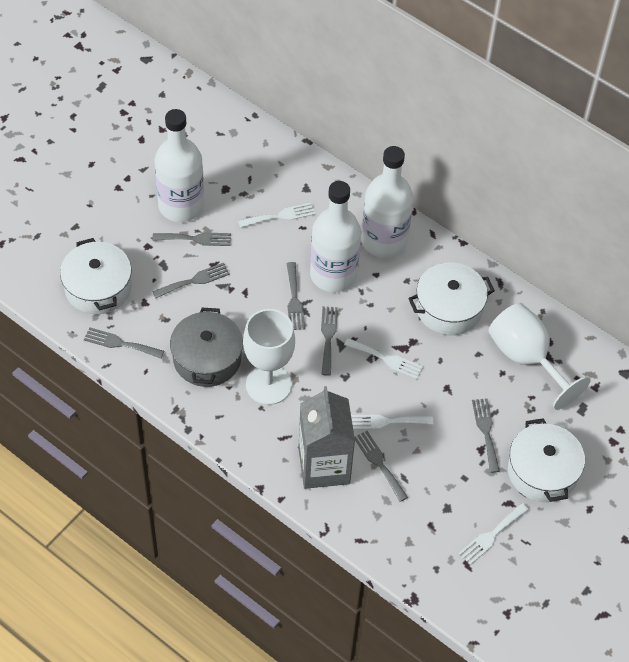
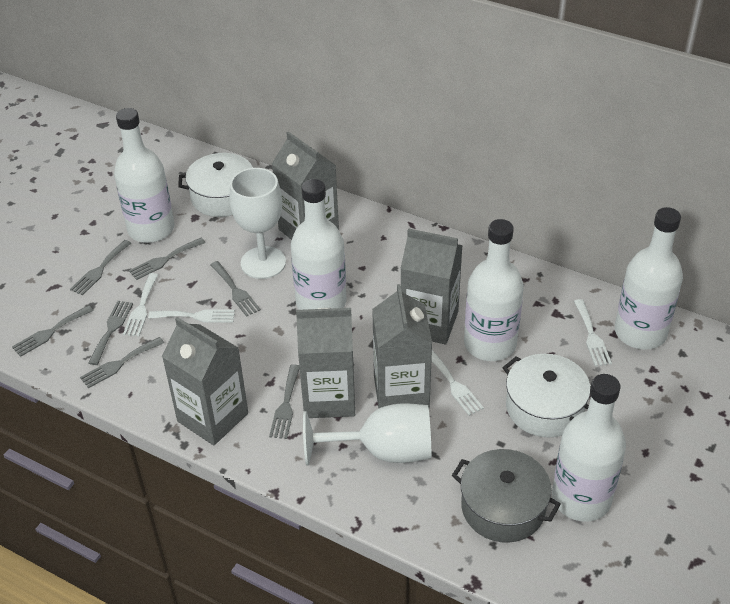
grey carton: 1 -> 5
white bottle: 3 -> 5
white pot: 3 -> 2

